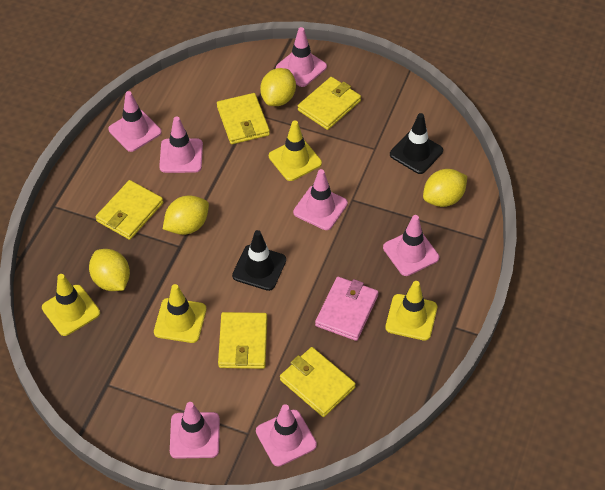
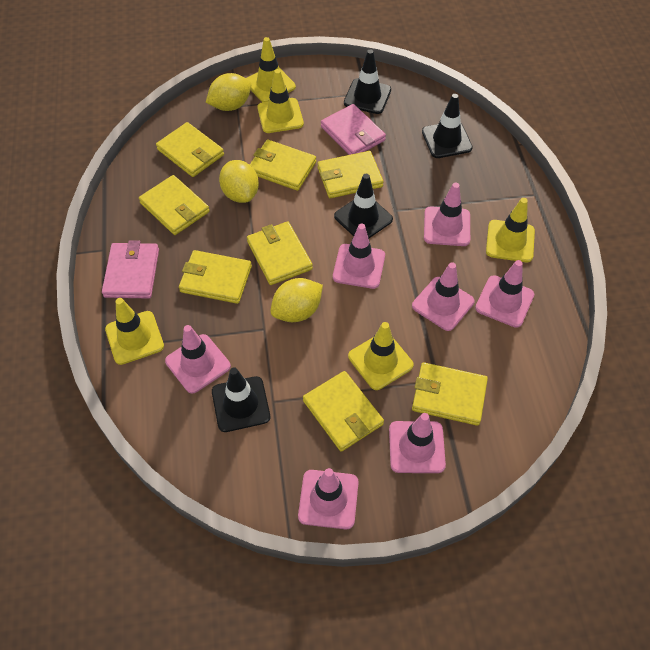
black traffic cone: 2 -> 4
pink wallet: 1 -> 2
yellow lemon: 4 -> 3
yellow traffic cone: 4 -> 5
yellow wallet: 5 -> 8

